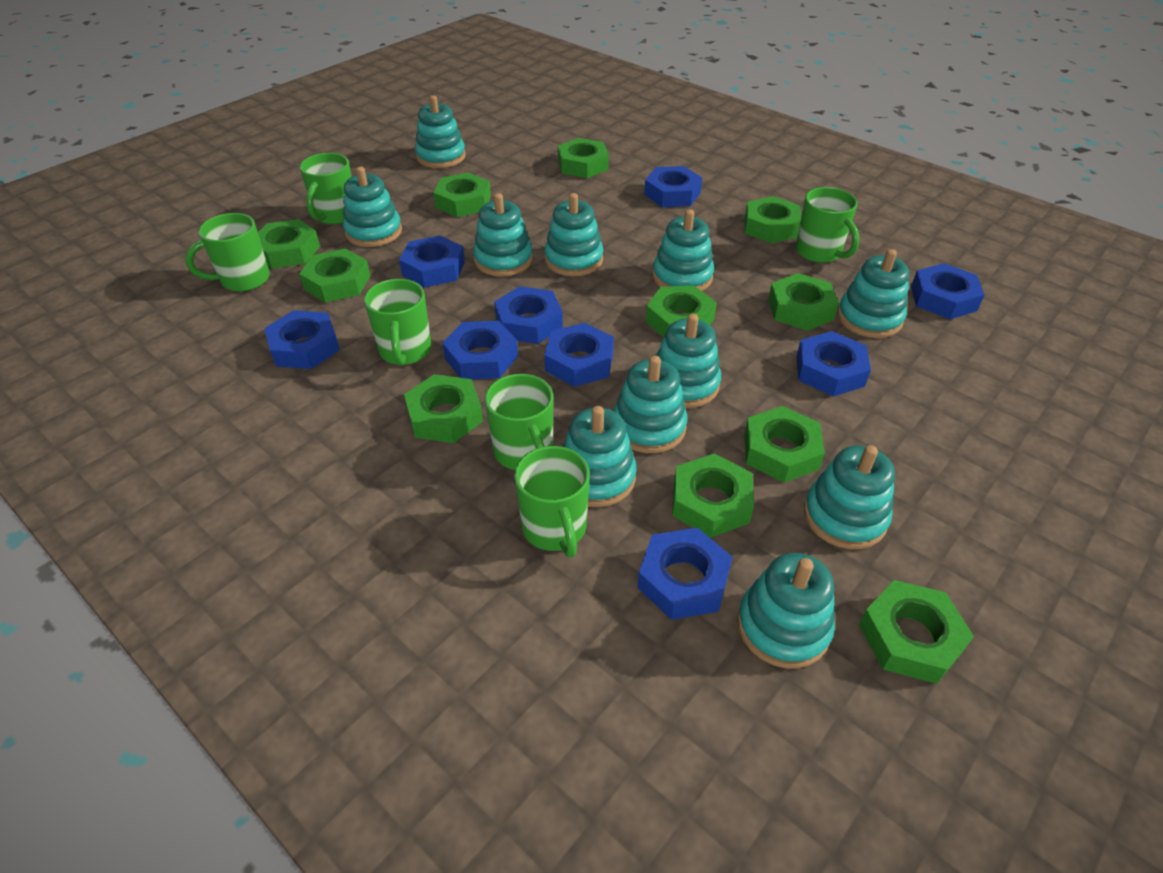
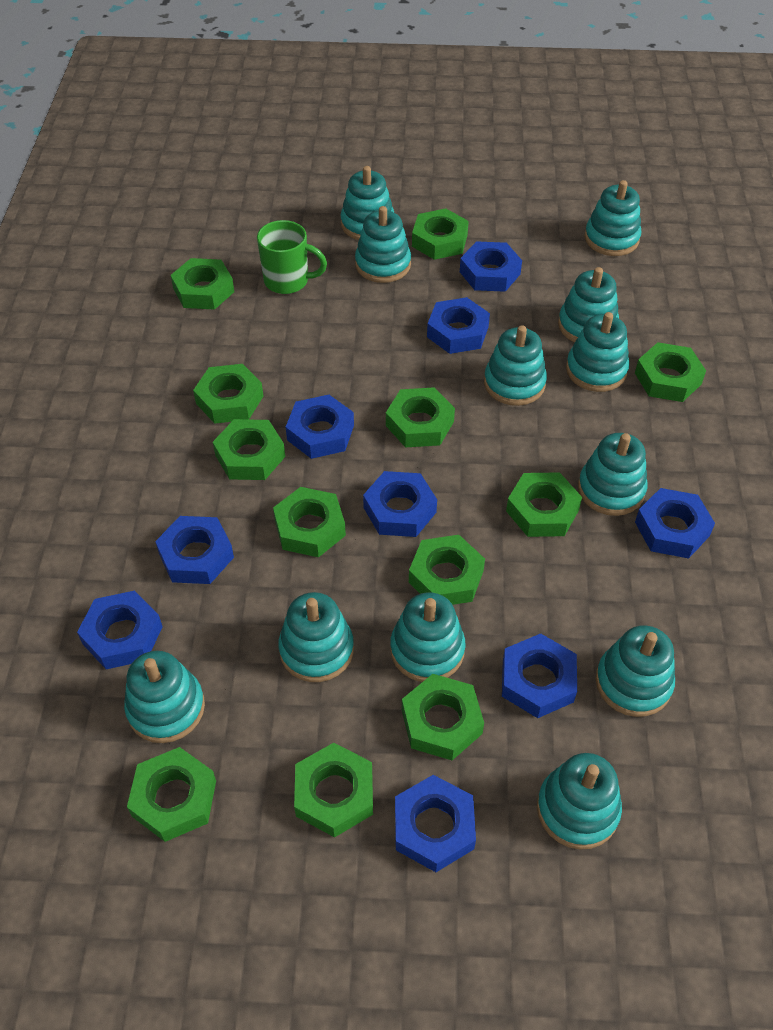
green mug: 6 -> 1
green nut: 11 -> 12
turquoise stacking toy: 11 -> 12

